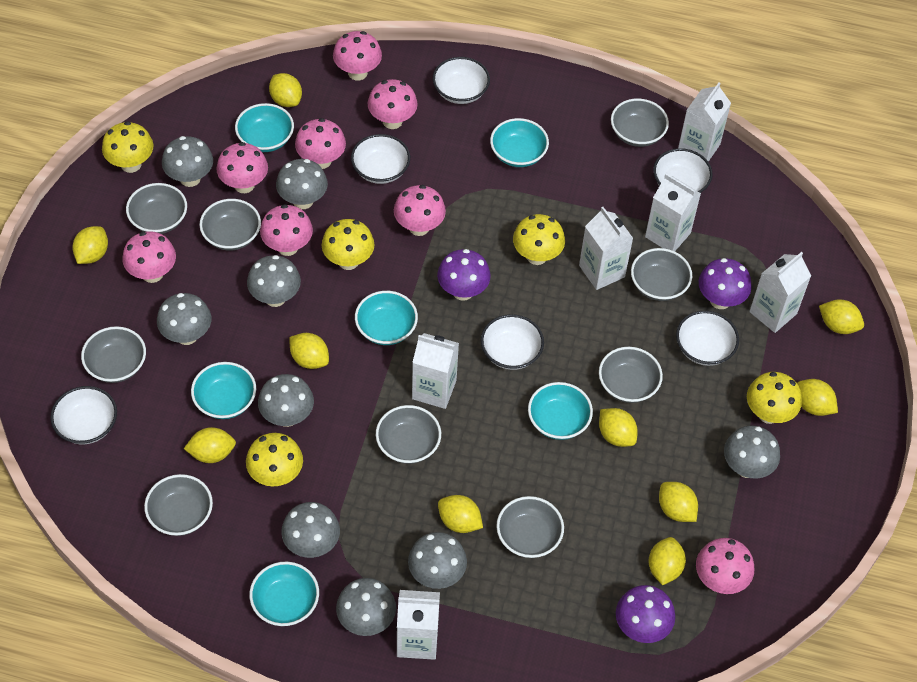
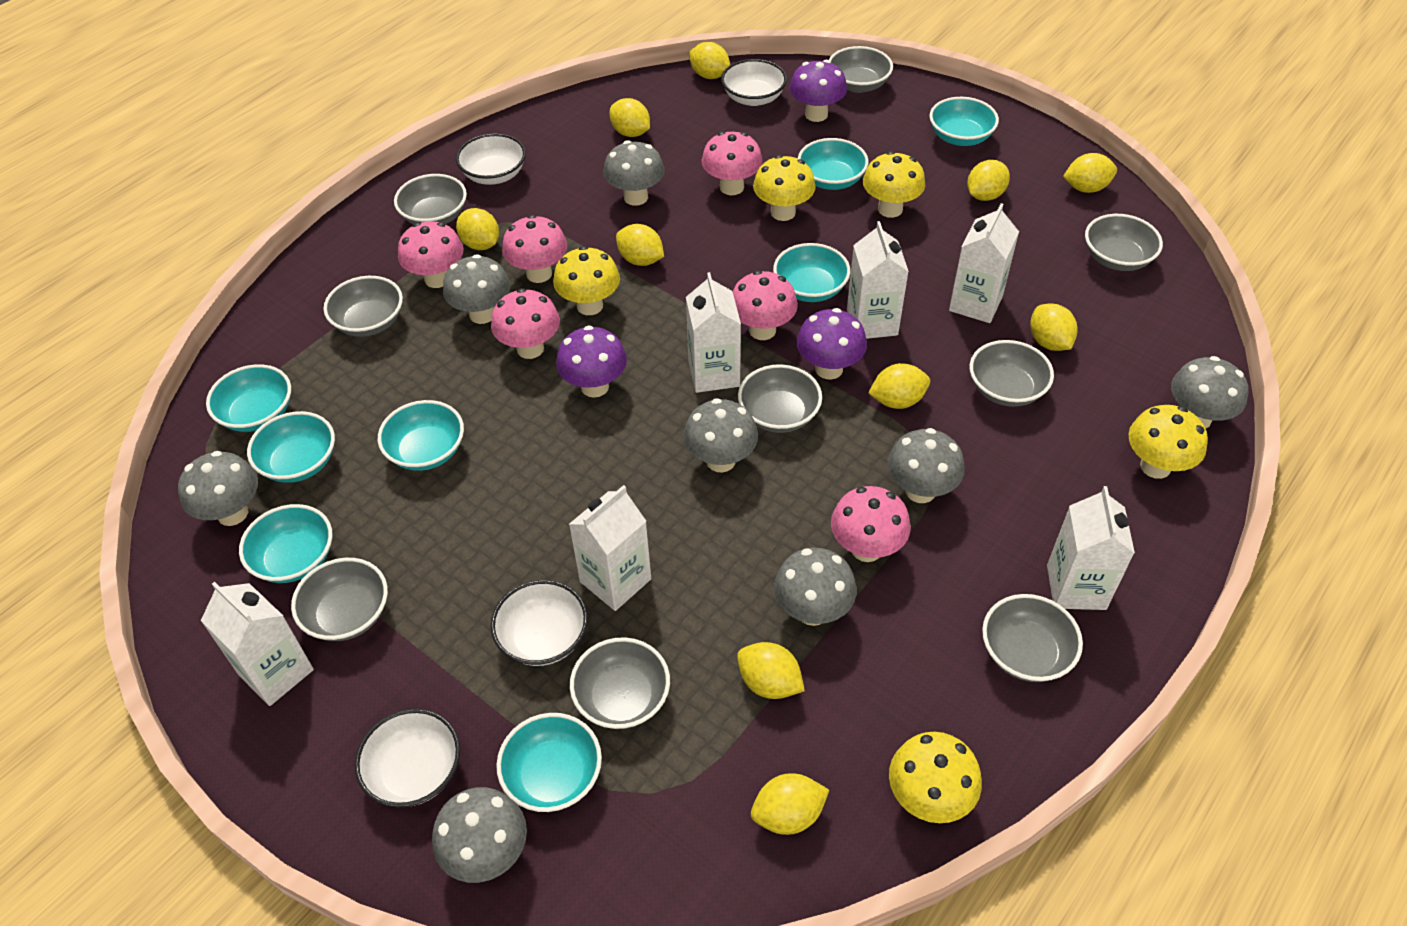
grey mushroom: 9 -> 8
pink mushroom: 8 -> 6
turquoise bowl: 6 -> 8
white bowl: 6 -> 4

